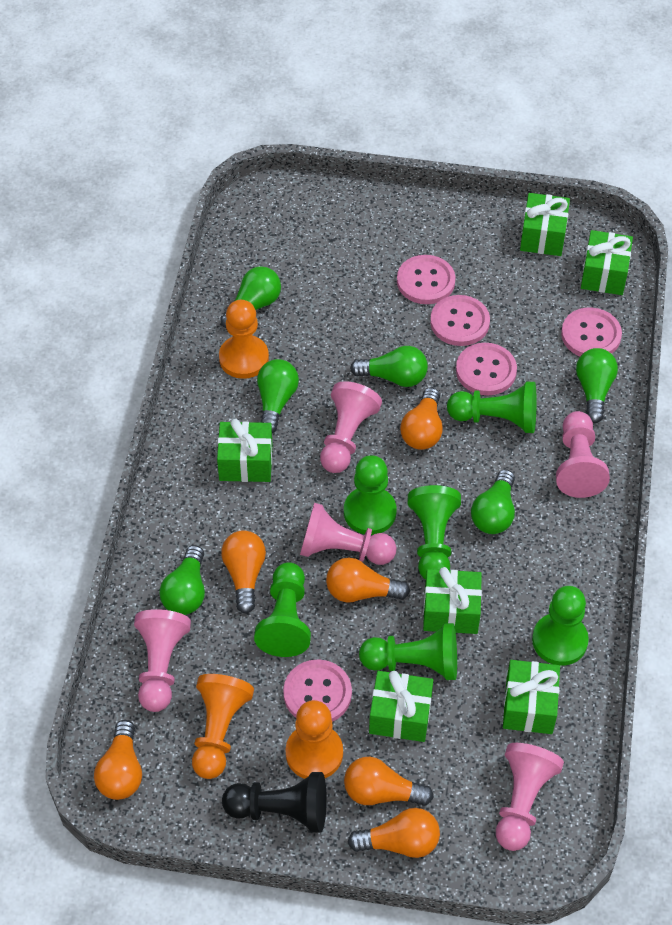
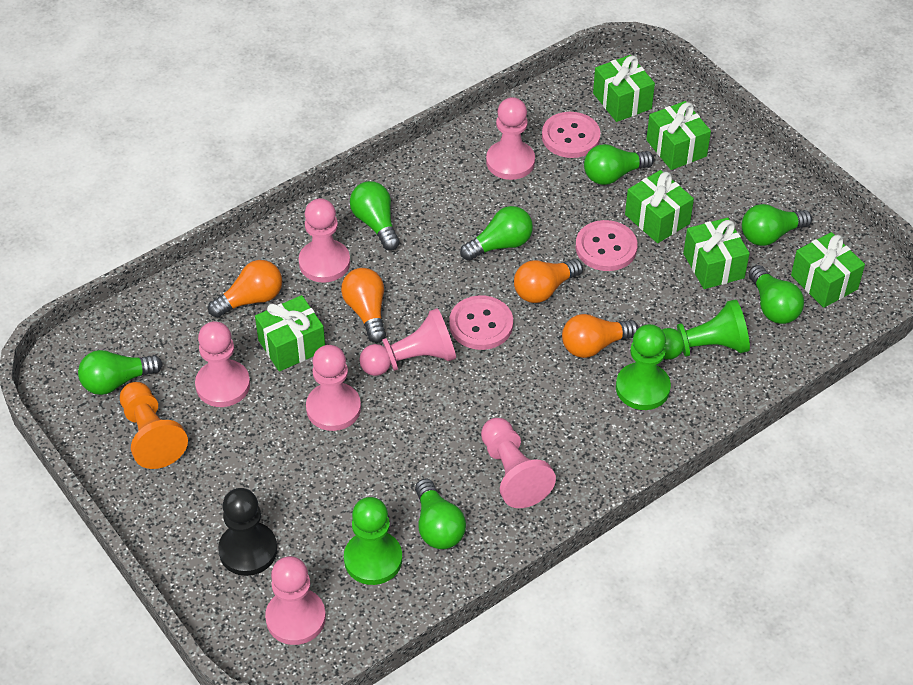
green light bulb: 6 -> 7
green pawn: 6 -> 3
orange light bulb: 6 -> 4
orange pawn: 3 -> 1
pink button: 5 -> 3
pink pawn: 5 -> 7

